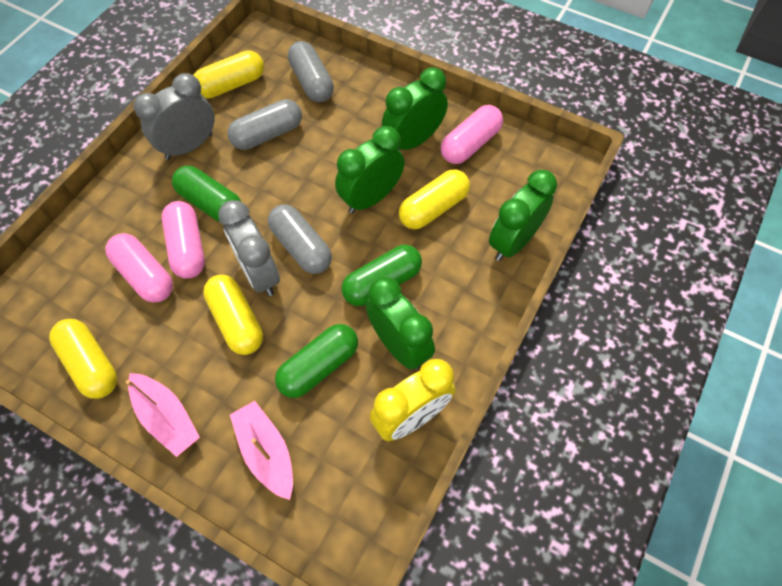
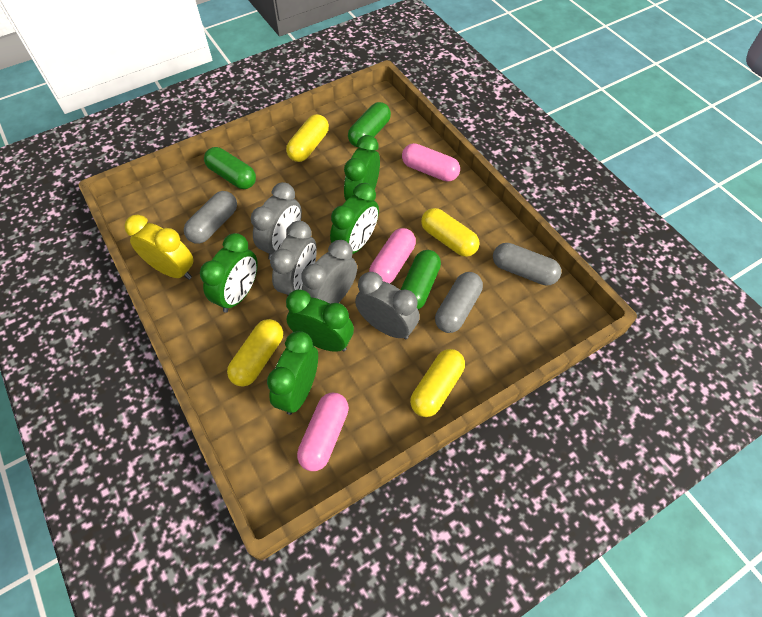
green clock: 4 -> 5
grey clock: 2 -> 4
pink boat: 2 -> 0

